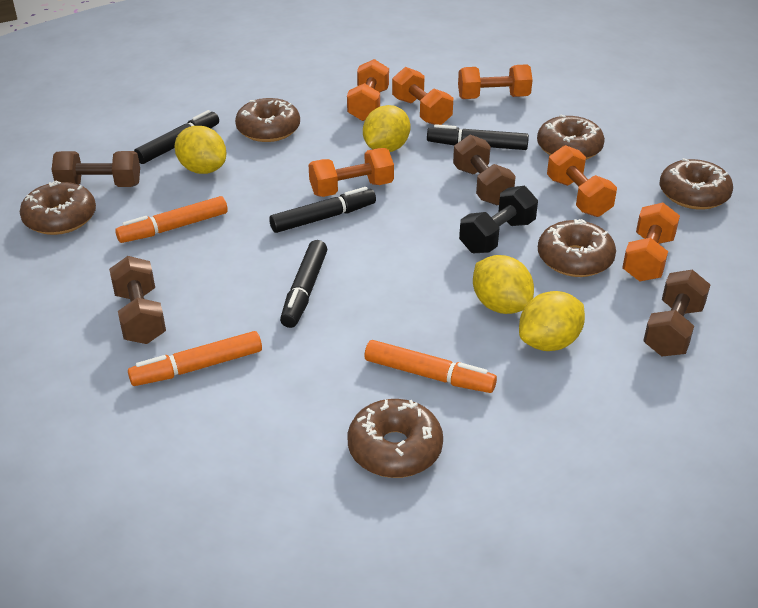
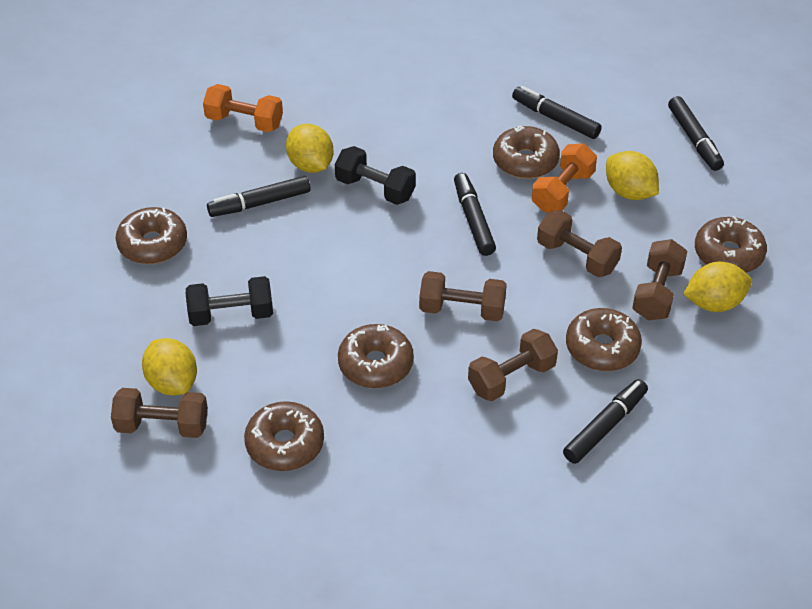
black dumbbell: 1 -> 2
black marker: 4 -> 5
brown dumbbell: 4 -> 5
orange dumbbell: 6 -> 2
orange marker: 3 -> 0

